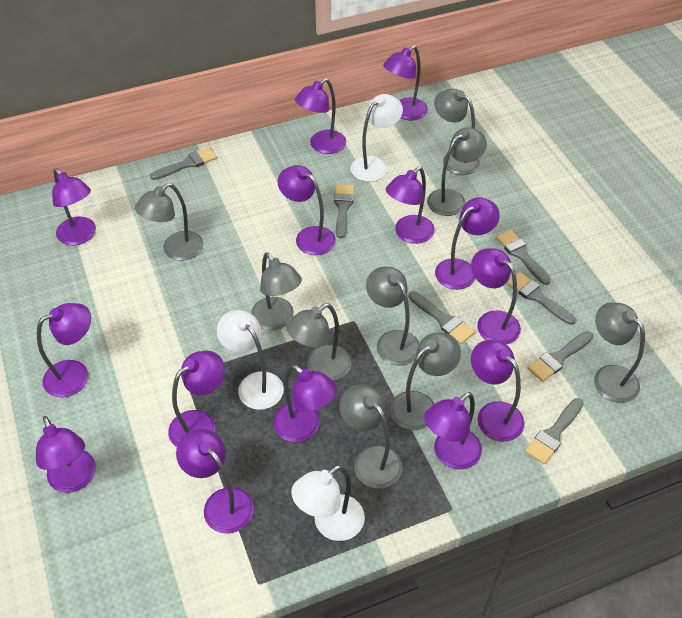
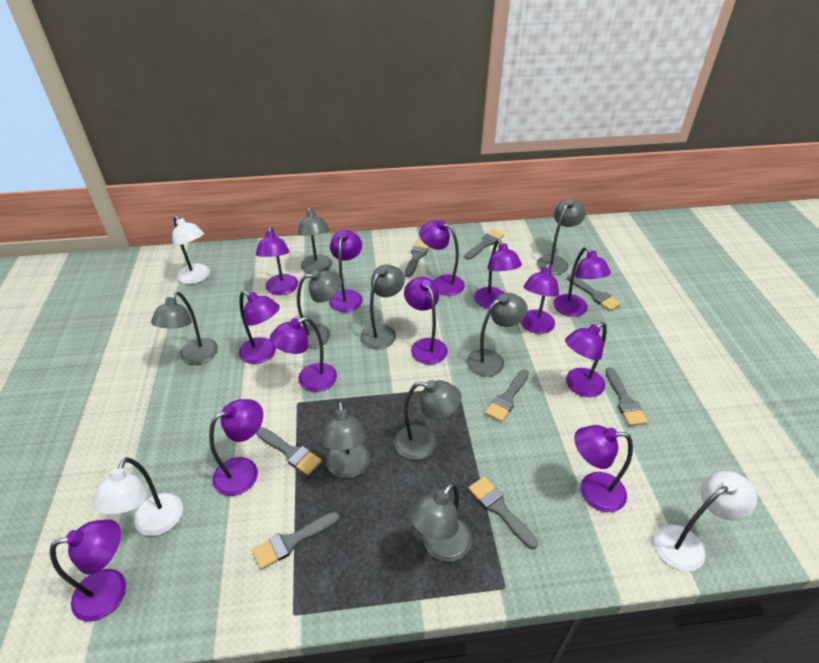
grey brush: 7 -> 8
purple lamp: 14 -> 13

